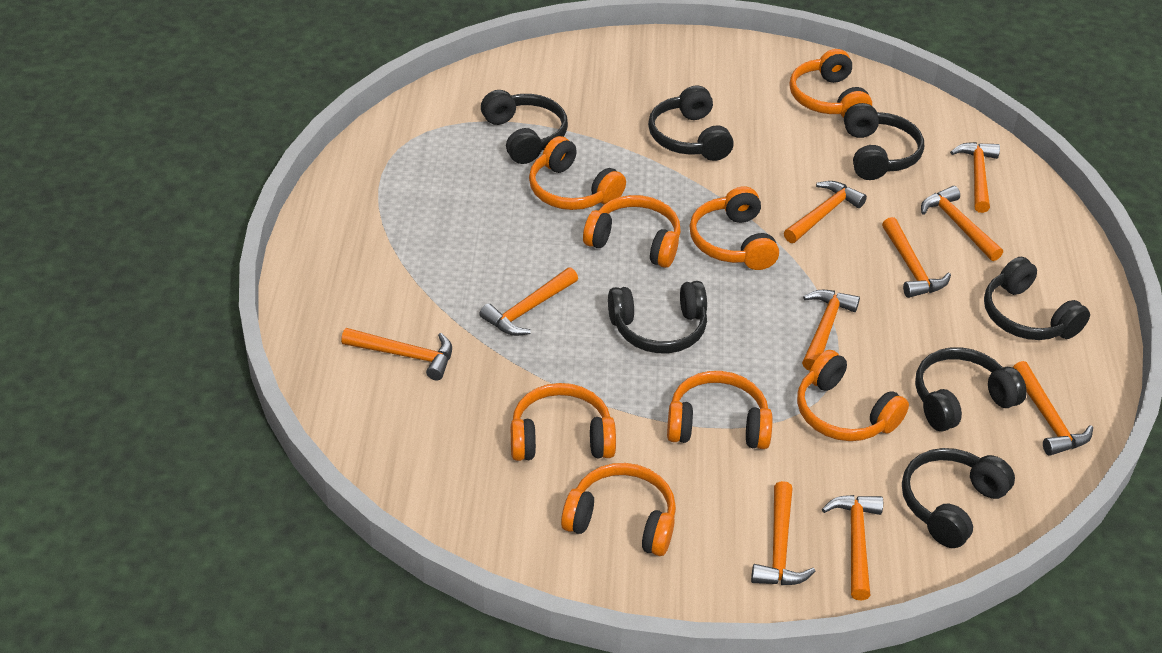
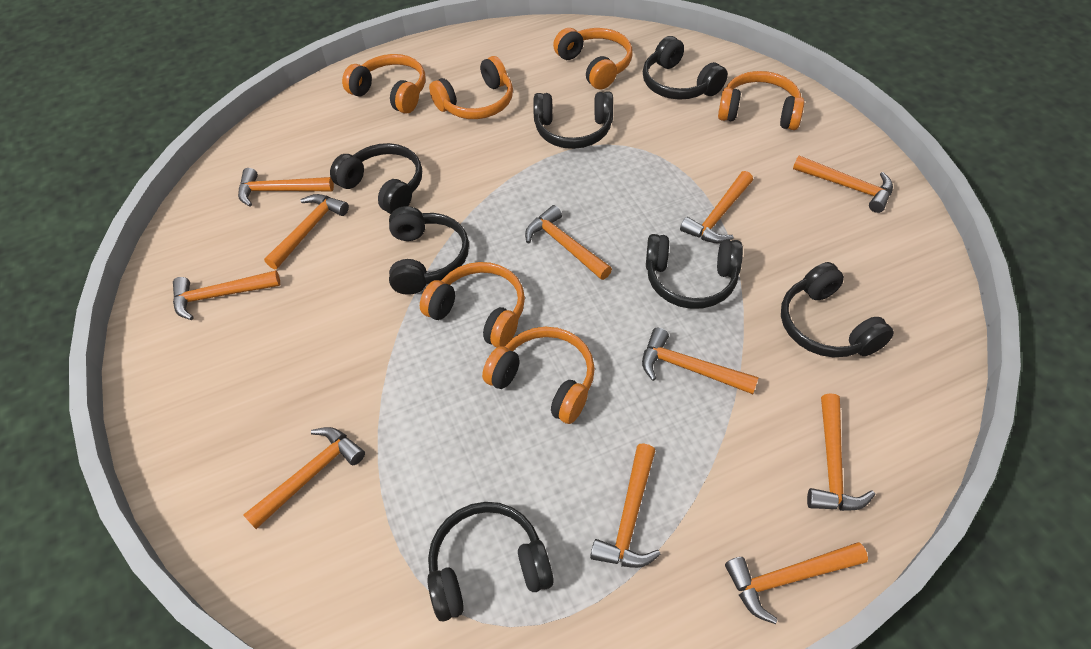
orange hammer: 10 -> 11
orange headphones: 8 -> 6

